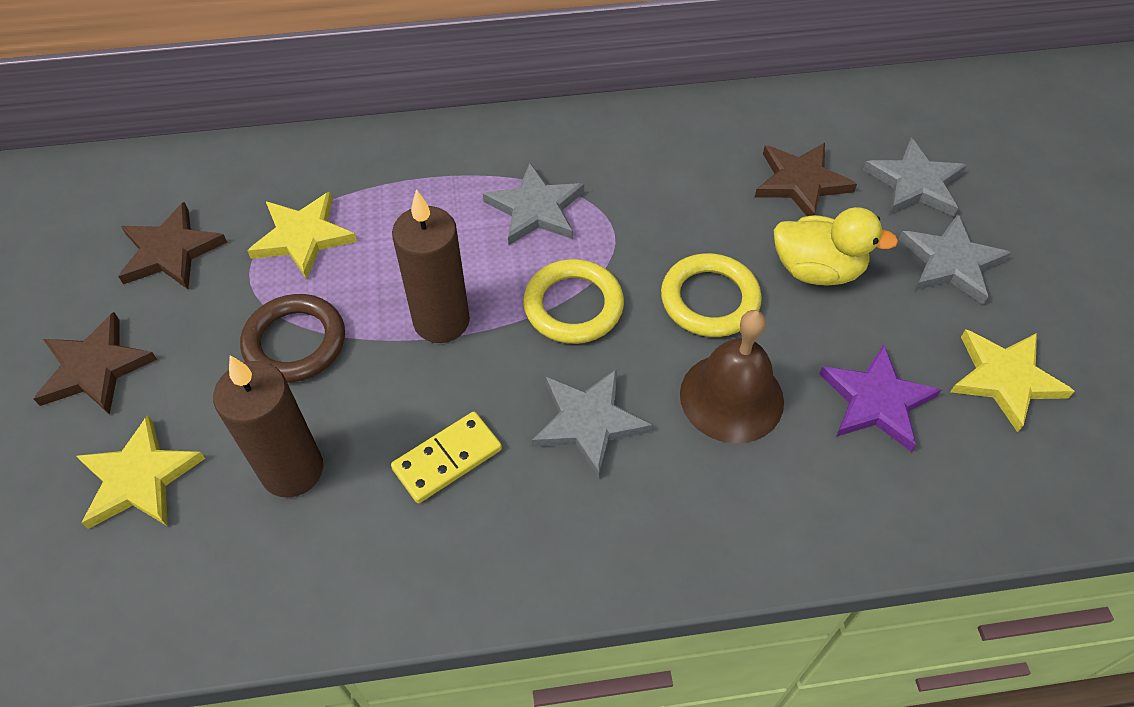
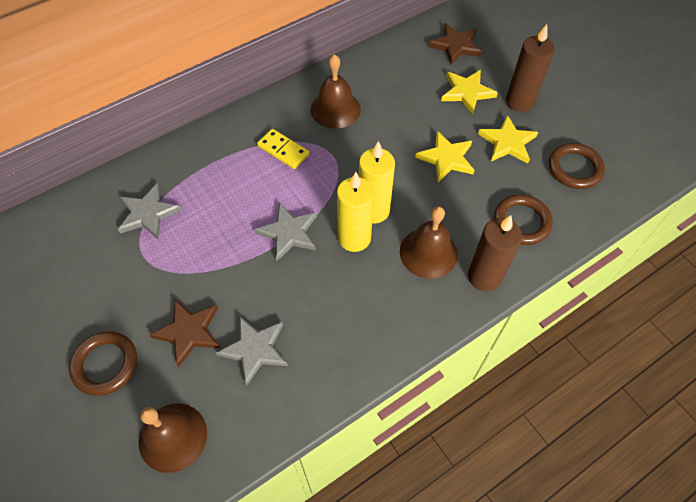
brown bell: 1 -> 3
brown ring: 1 -> 3
brown star: 3 -> 2
grey star: 4 -> 3
purple star: 1 -> 0
yellow candle: 0 -> 2
yellow duck: 1 -> 0
yellow ring: 2 -> 0

